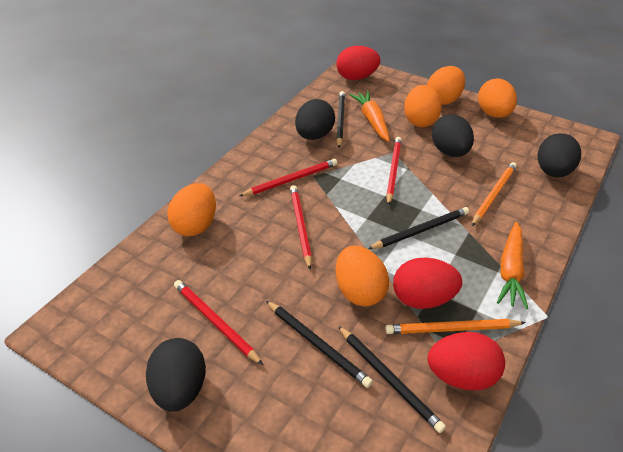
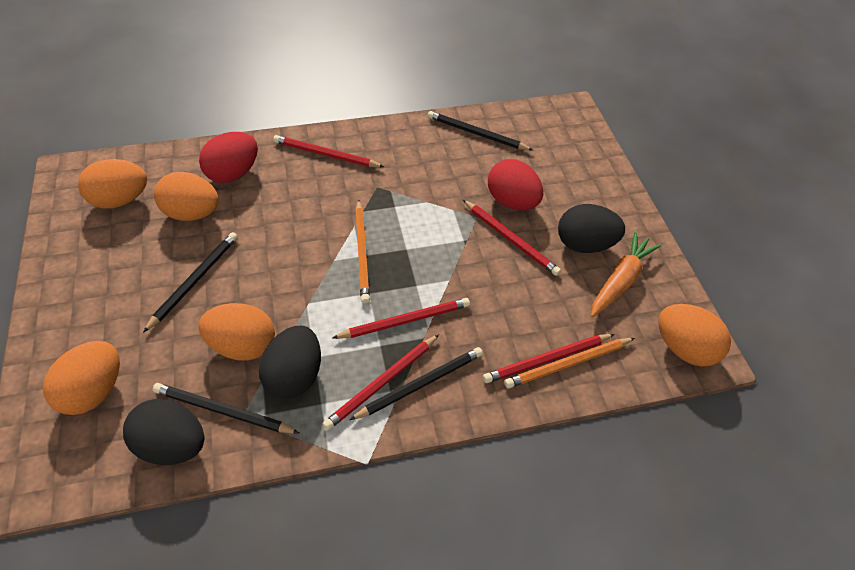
black egg: 4 -> 3
orange carrot: 2 -> 1
red egg: 3 -> 2
red pencil: 4 -> 5

